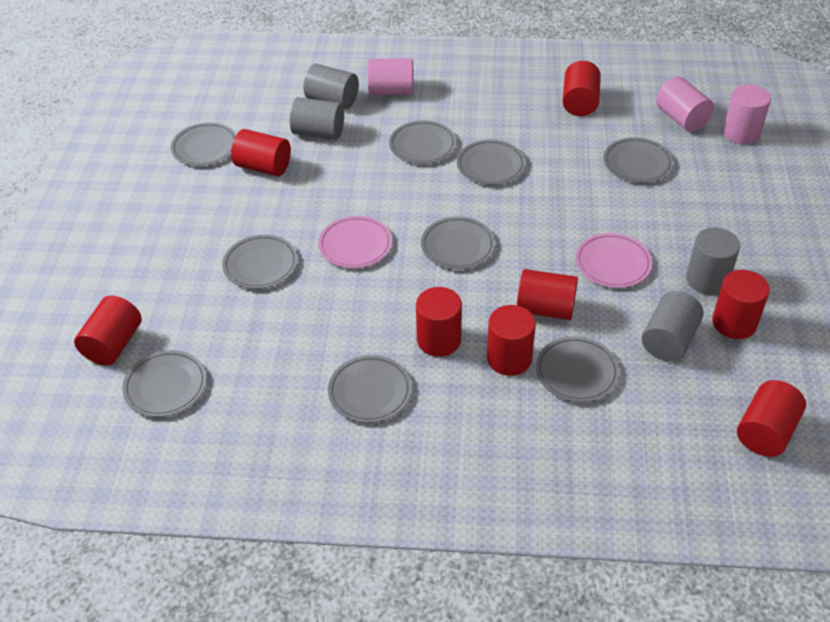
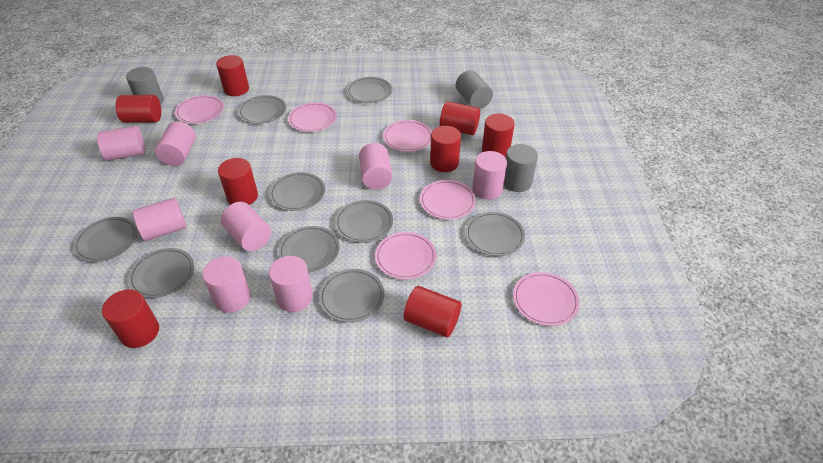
grey cylinder: 4 -> 3
pink cylinder: 3 -> 8
pink plate: 2 -> 6

